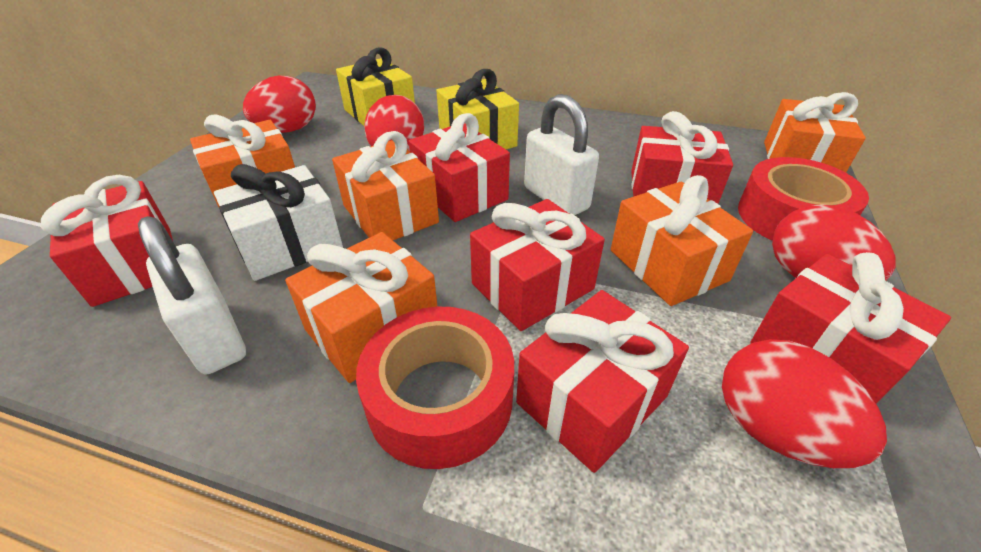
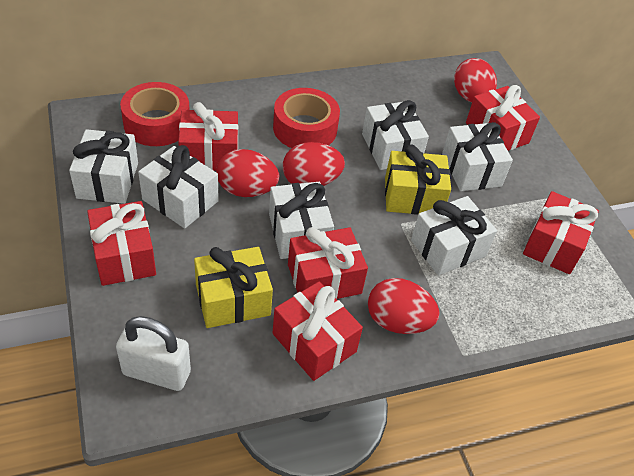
orange gift: 5 -> 0
white gift: 1 -> 6
white padlock: 2 -> 1

